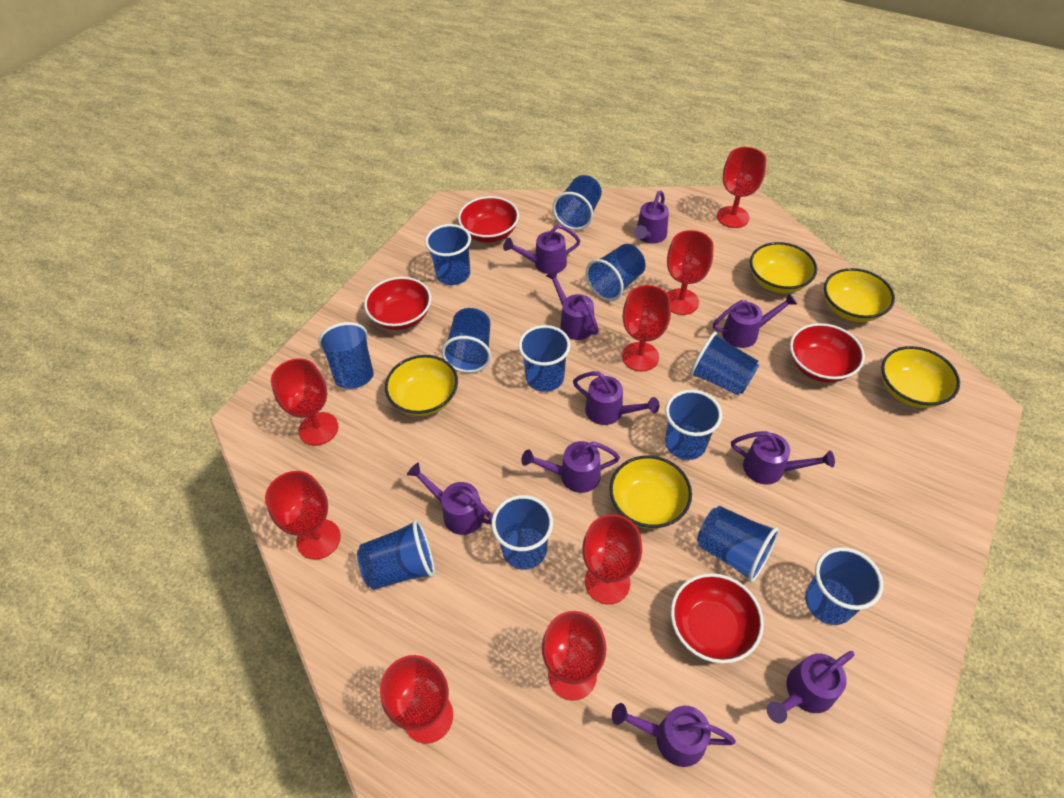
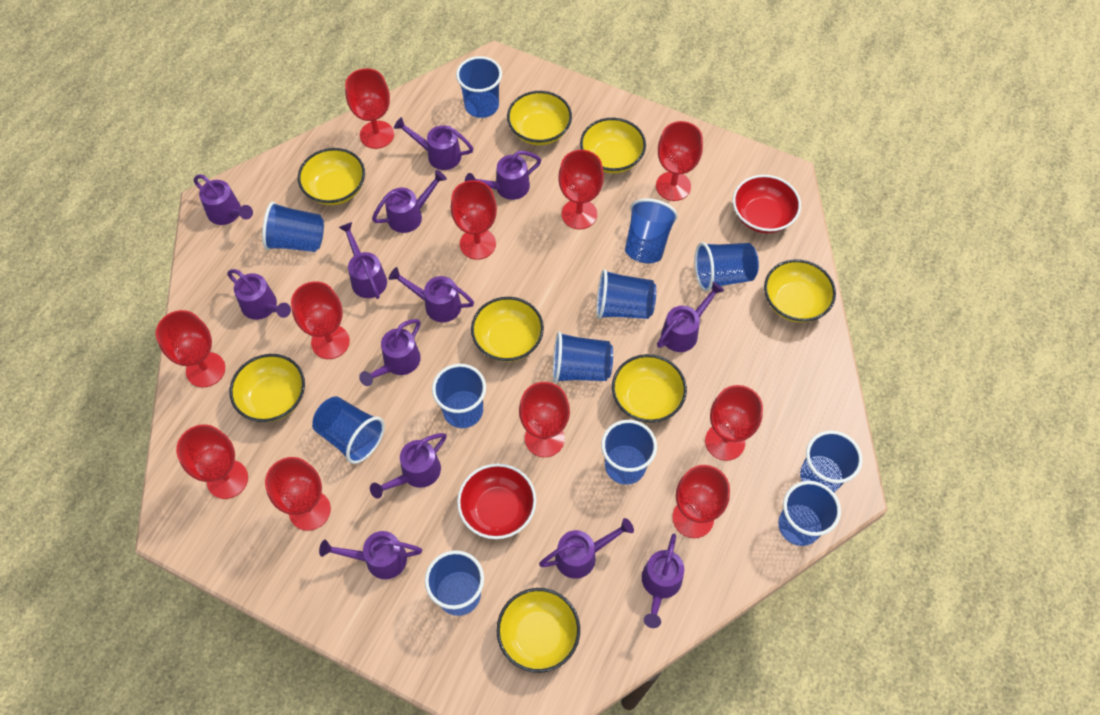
purple watering can: 10 -> 13
red bowl: 4 -> 2
red goblet: 8 -> 11
yellow bowl: 5 -> 8

